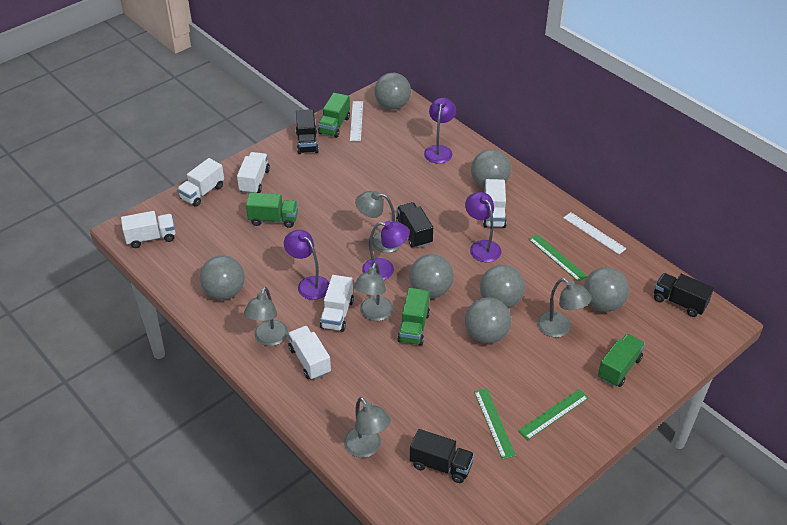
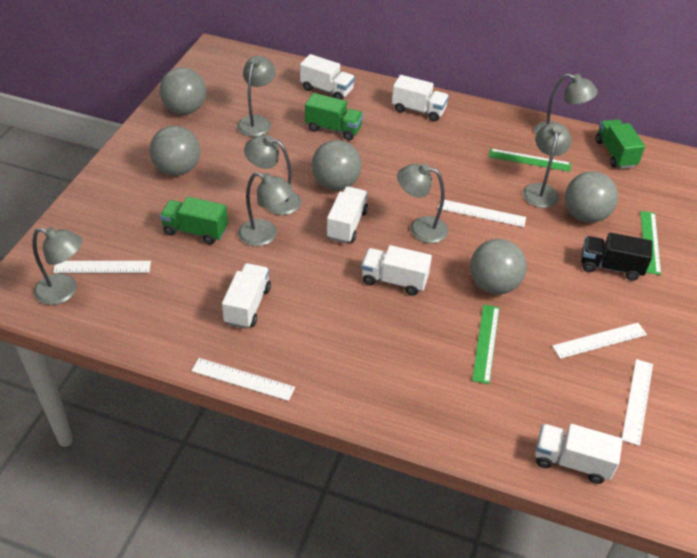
black truck: 4 -> 1
green truck: 4 -> 3
grey ball: 7 -> 5
grey lamp: 5 -> 7
purple lamp: 4 -> 0
white ruler: 2 -> 5

